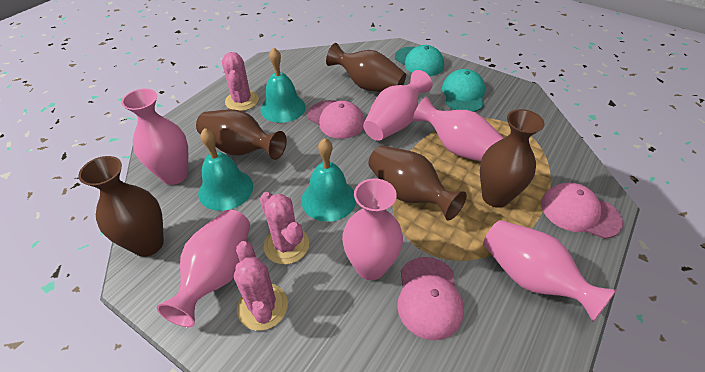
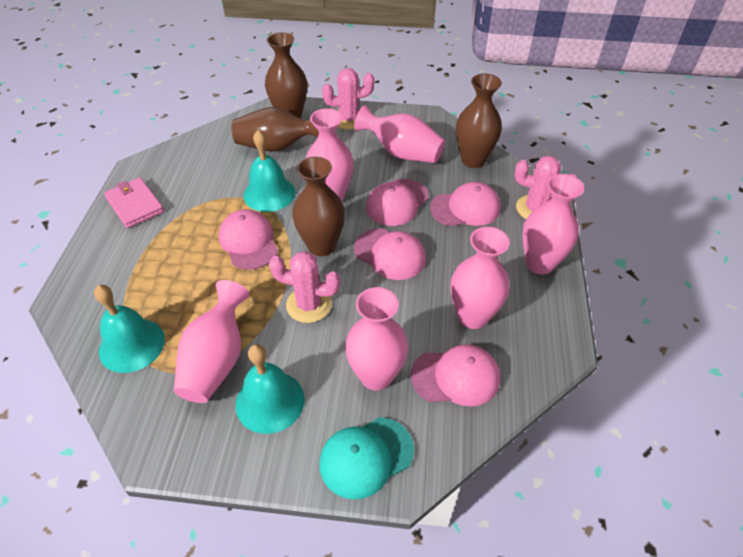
brown vase: 5 -> 4
pink cap: 3 -> 5
pink wallet: 0 -> 1
turquoise cap: 2 -> 1

